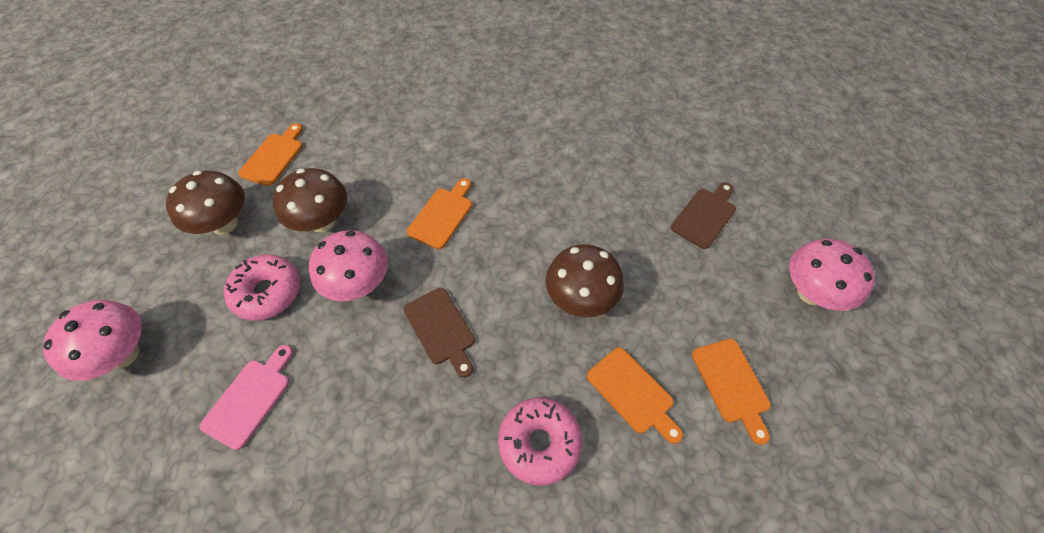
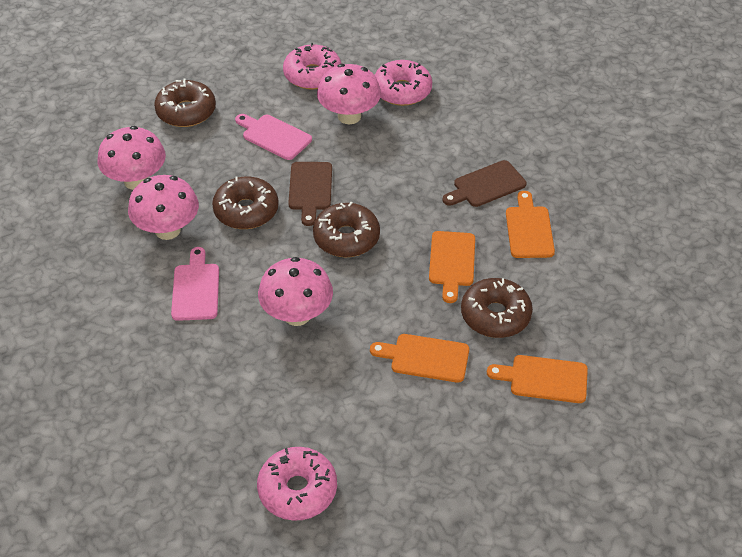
brown donut: 0 -> 4
brown mushroom: 3 -> 0
pink cutting board: 1 -> 2
pink donut: 2 -> 3
pink mushroom: 3 -> 4

